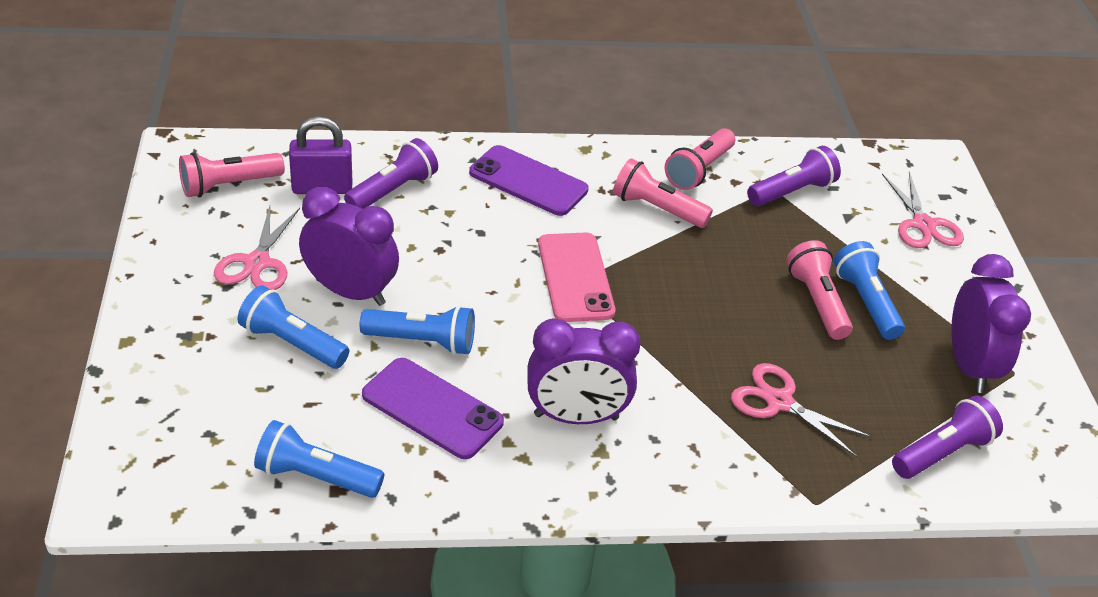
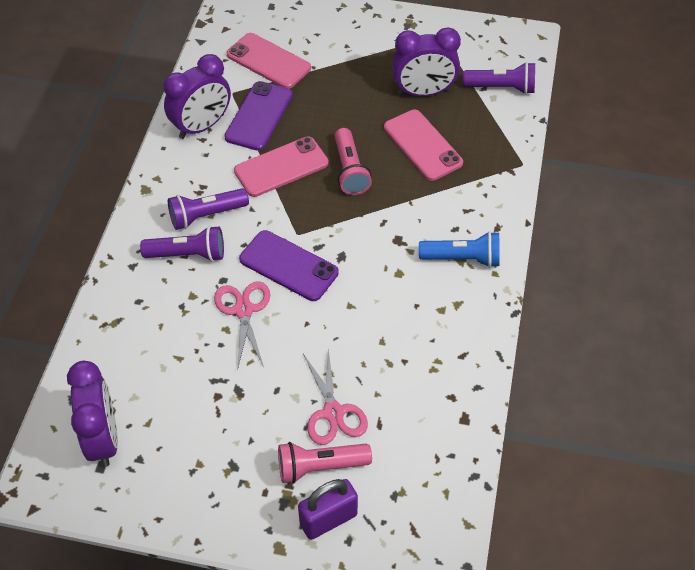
blue flashlight: 4 -> 1
pink flashlight: 4 -> 2
pink phone: 1 -> 3
pink scissors: 3 -> 2

